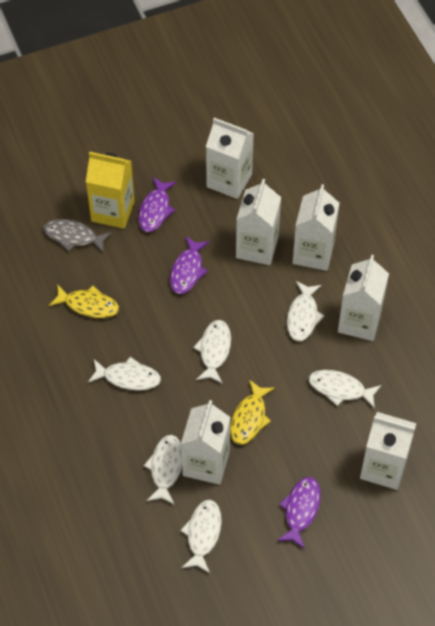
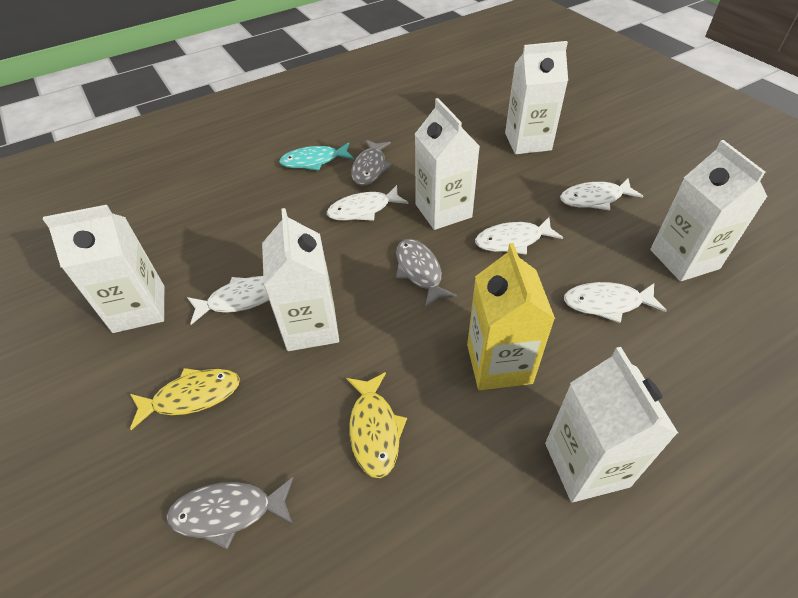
grey fish: 1 -> 3
purple fish: 3 -> 0
turquoise fish: 0 -> 1
white fish: 6 -> 5

